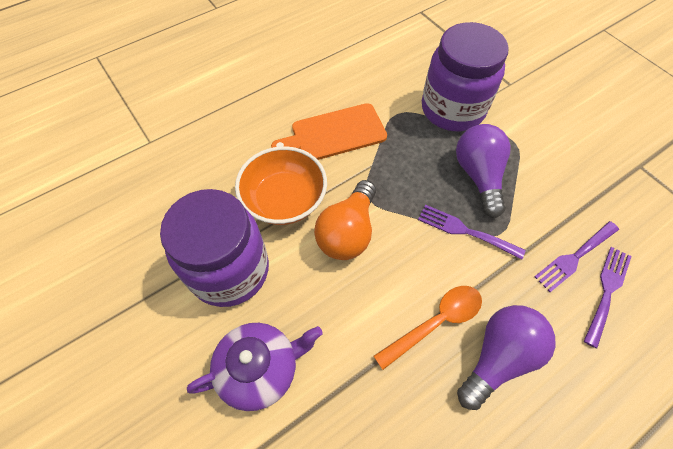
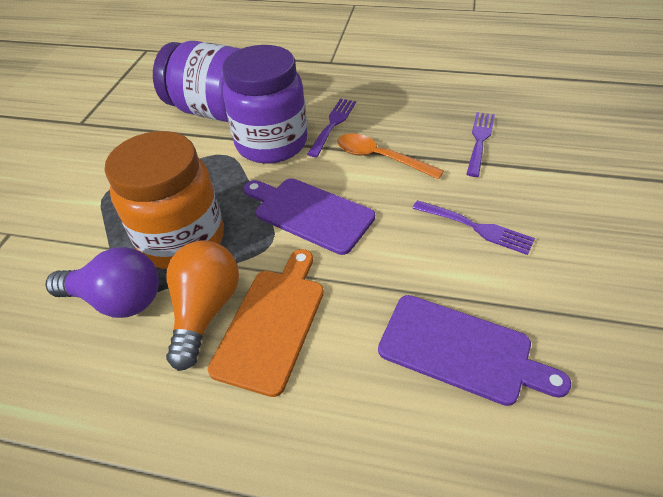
orange bowl: 1 -> 0
orange jar: 0 -> 1
purple cutting board: 0 -> 2
purple light bulb: 2 -> 1
purple teapot: 1 -> 0

